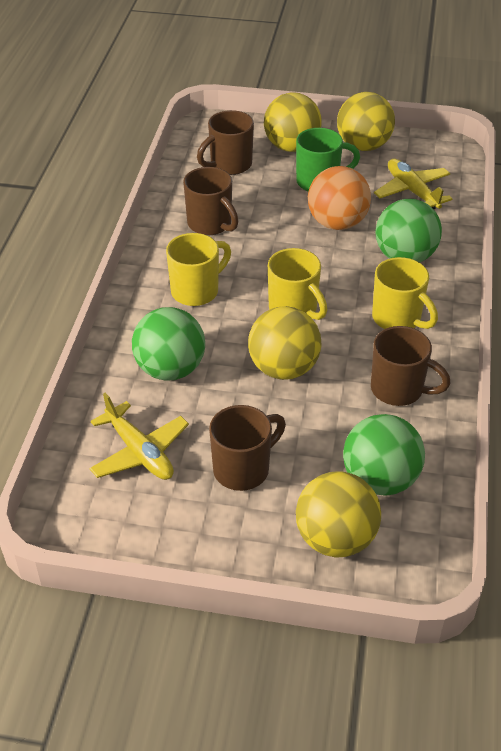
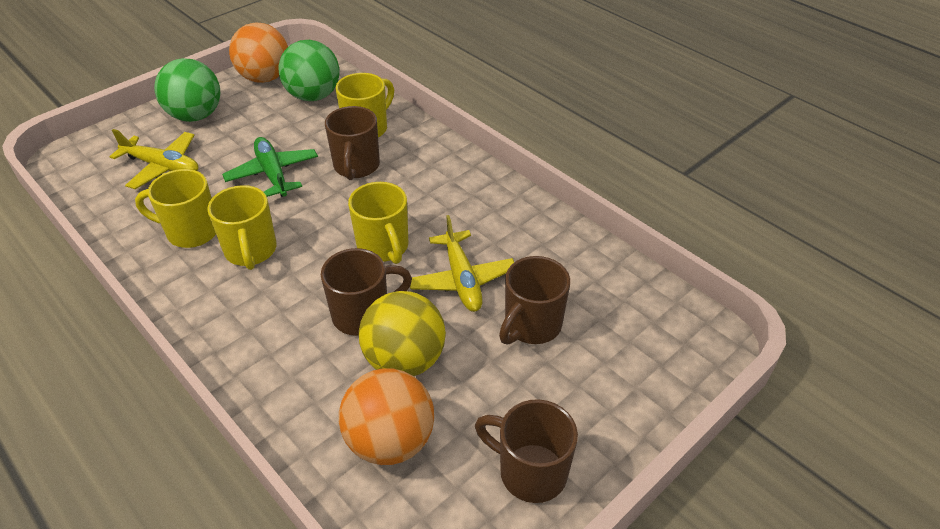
green ball: 3 -> 2
green mug: 1 -> 0
green plane: 0 -> 1
orange ball: 1 -> 2
yellow ball: 4 -> 1
yellow mug: 3 -> 4

